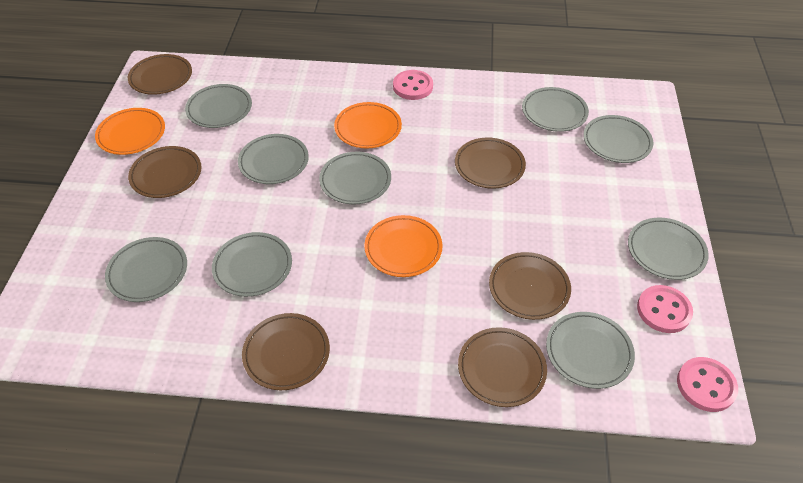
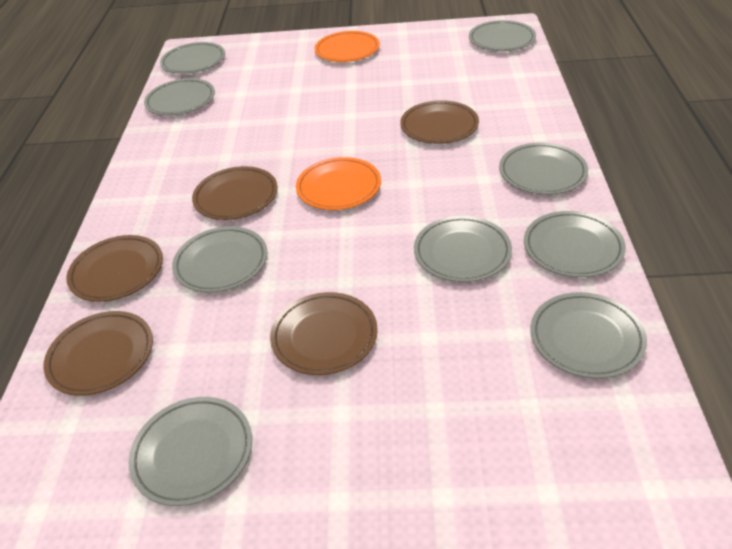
brown plate: 6 -> 5
orange plate: 3 -> 2
pink button: 3 -> 0

